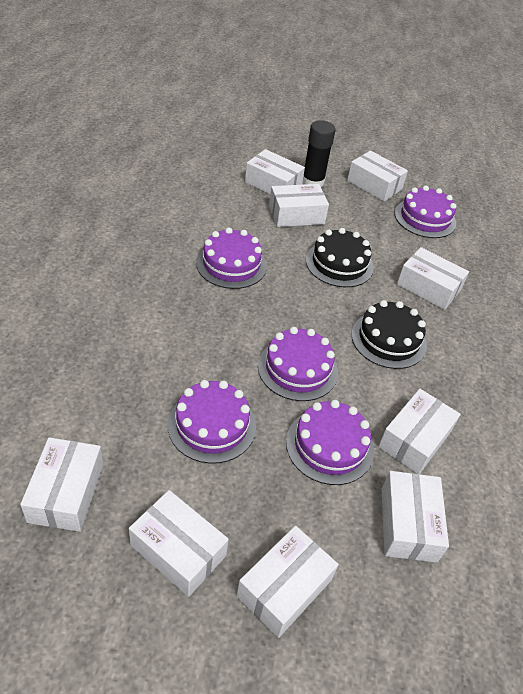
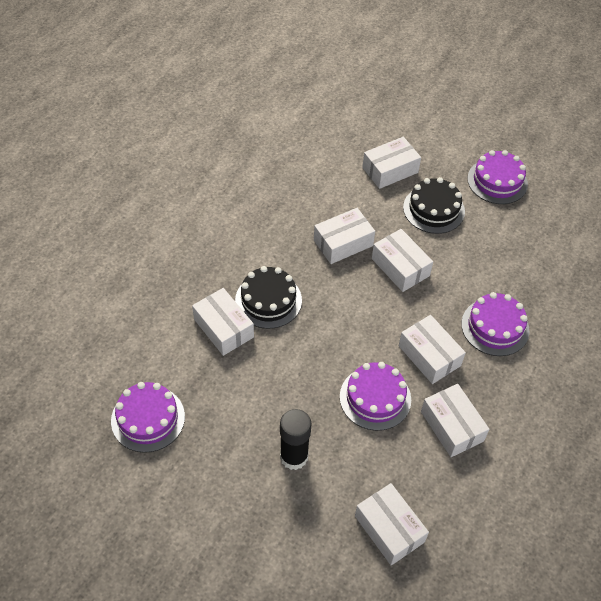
purple cake: 5 -> 4
white box: 9 -> 7

